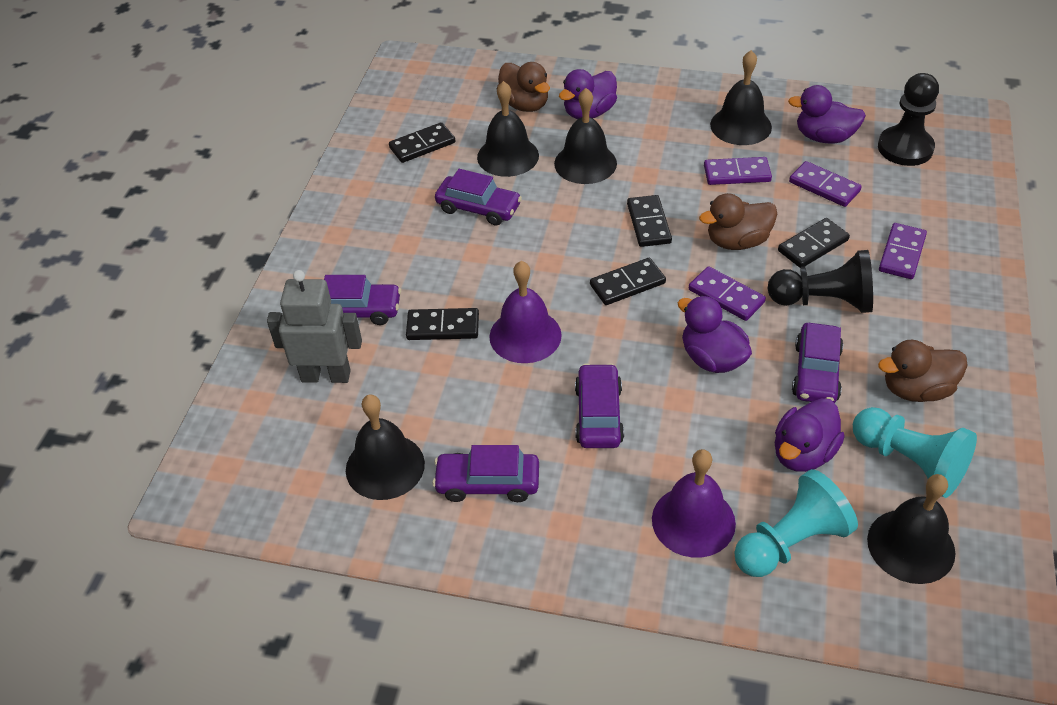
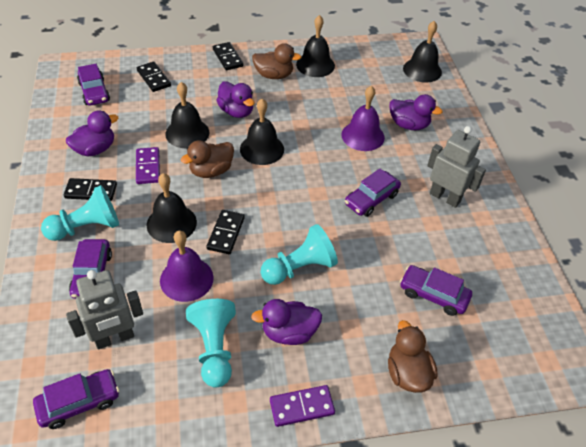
black domino: 5 -> 4
black pawn: 2 -> 0
grey robot: 1 -> 2
purple domino: 4 -> 2
turquoise pawn: 2 -> 3

